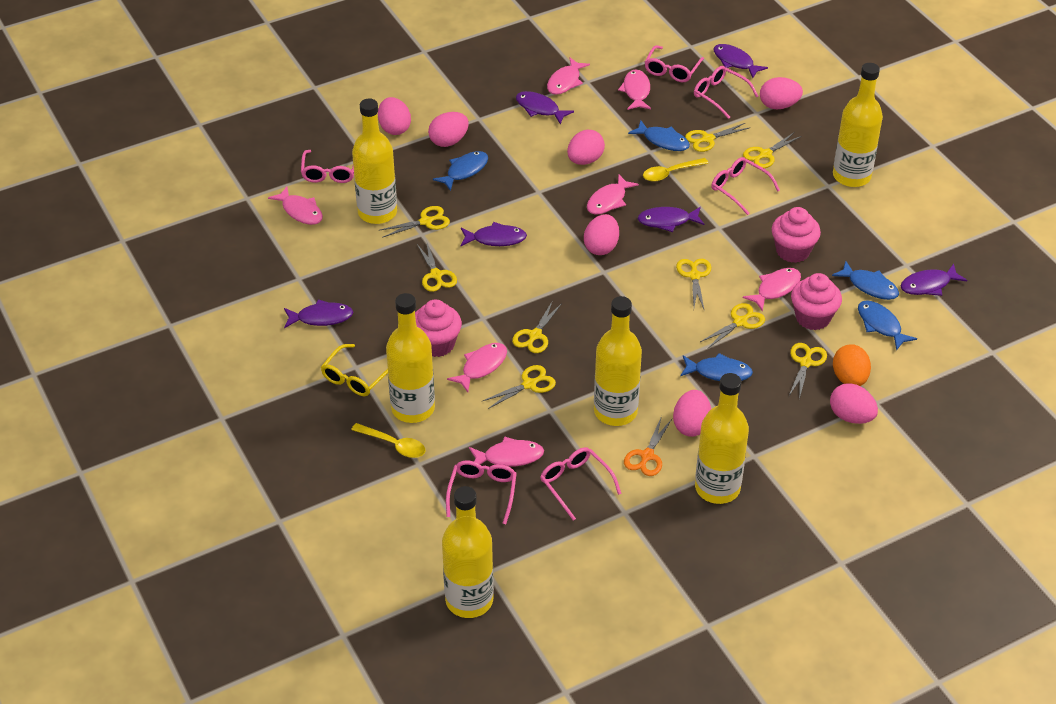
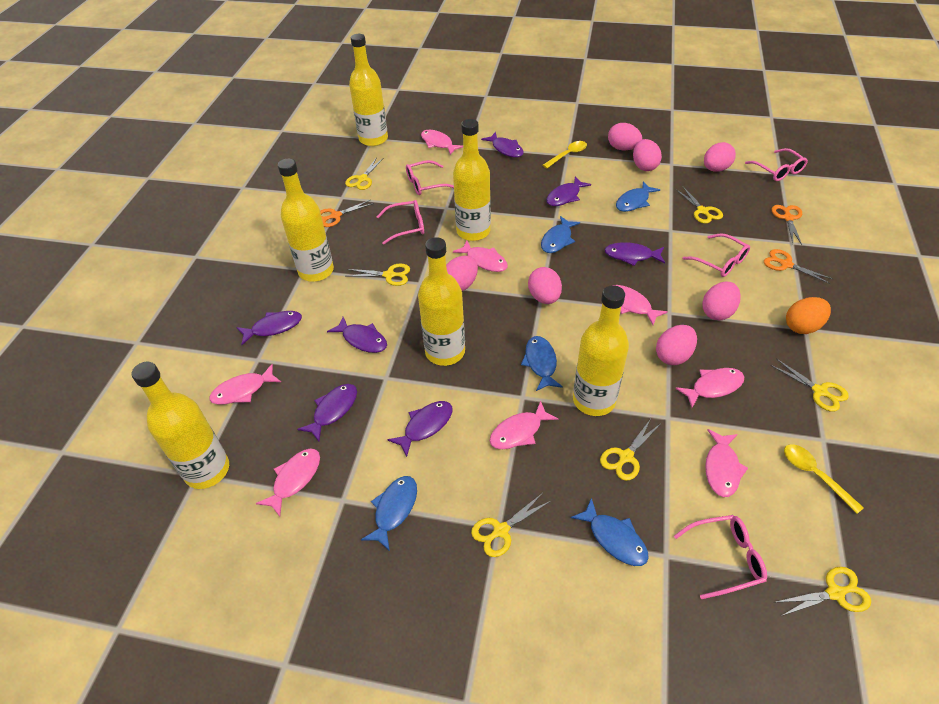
orange scissors: 1 -> 3
pink cupcake: 3 -> 0
pink fish: 7 -> 8
pink glasses: 6 -> 5
purple fish: 6 -> 7
yellow glasses: 1 -> 0
yellow scissors: 9 -> 7

